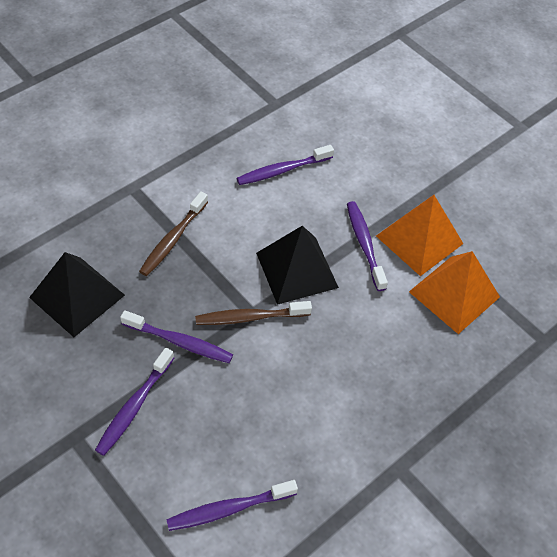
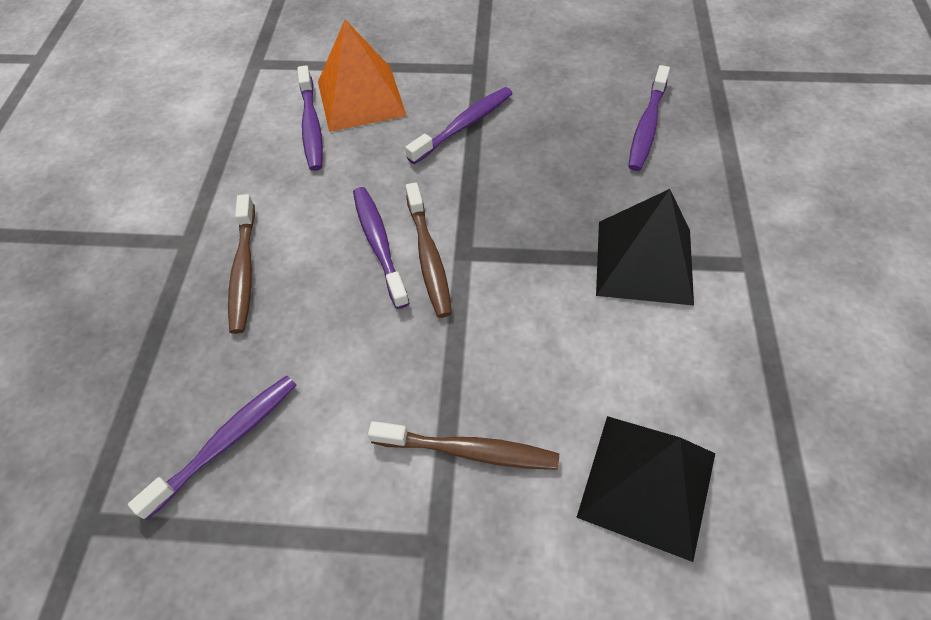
brown toothbrush: 2 -> 3
orange pyramid: 2 -> 1

